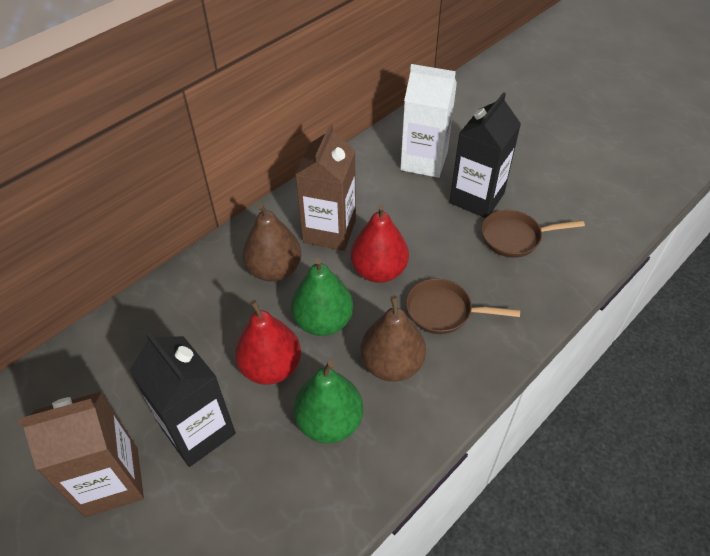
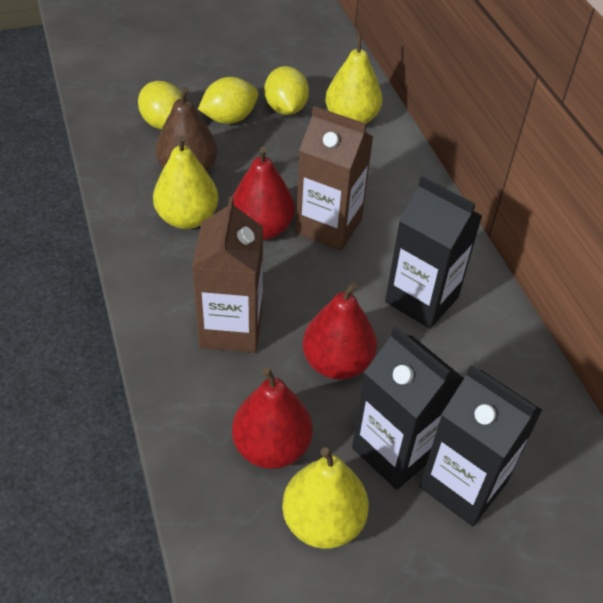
black carton: 2 -> 3
brown pan: 2 -> 0
brown pear: 2 -> 1
green pear: 2 -> 0
red pear: 2 -> 3
white carton: 1 -> 0
yellow lemon: 0 -> 3
yellow pear: 0 -> 3

